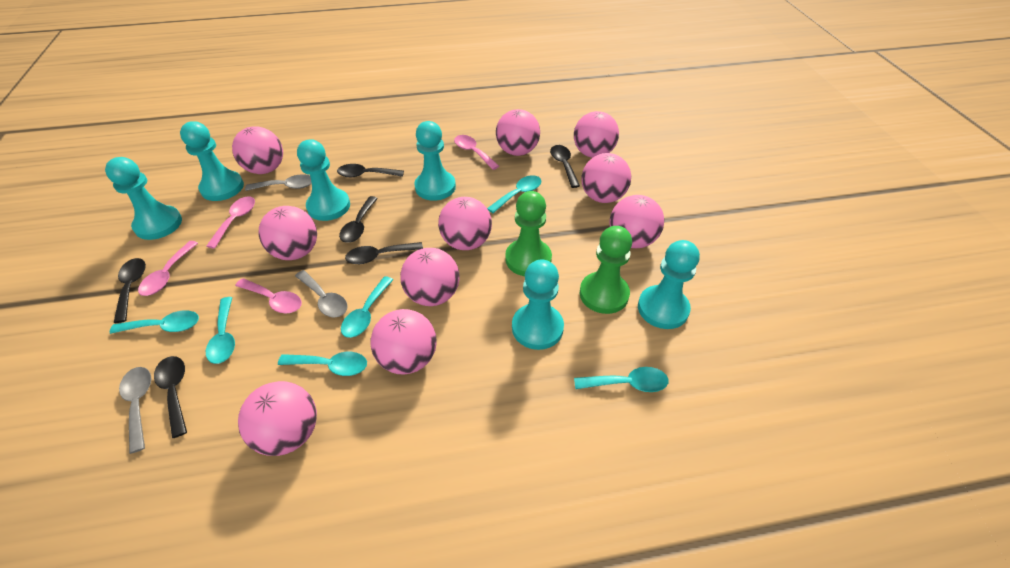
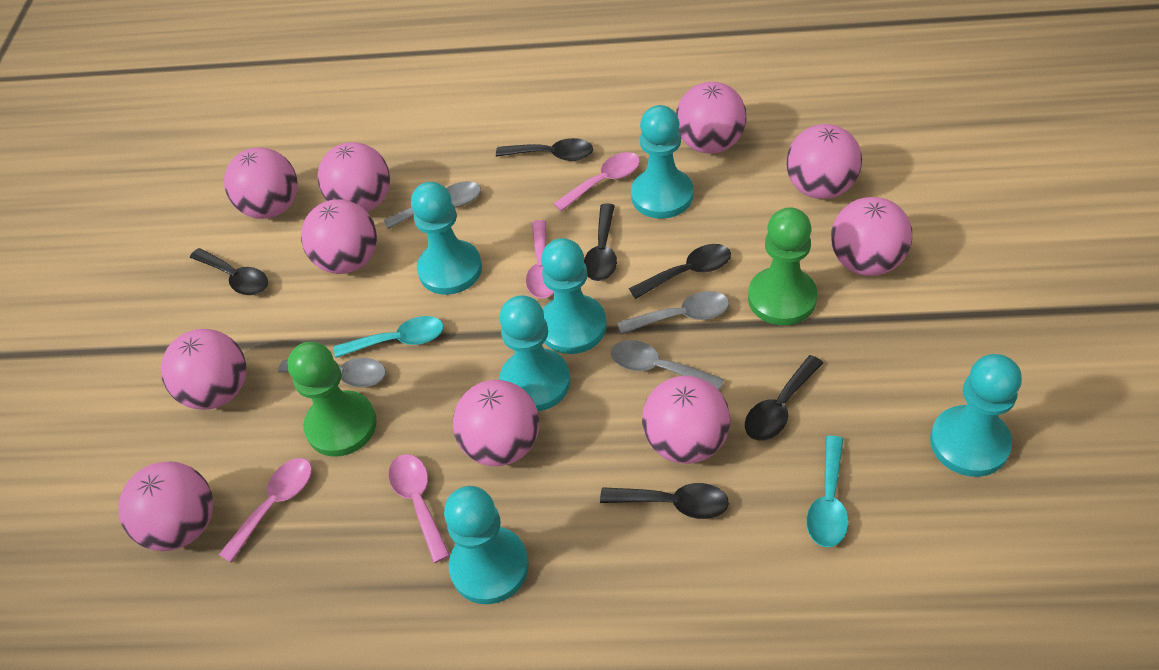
grey spoon: 3 -> 4
turquoise spoon: 6 -> 2

